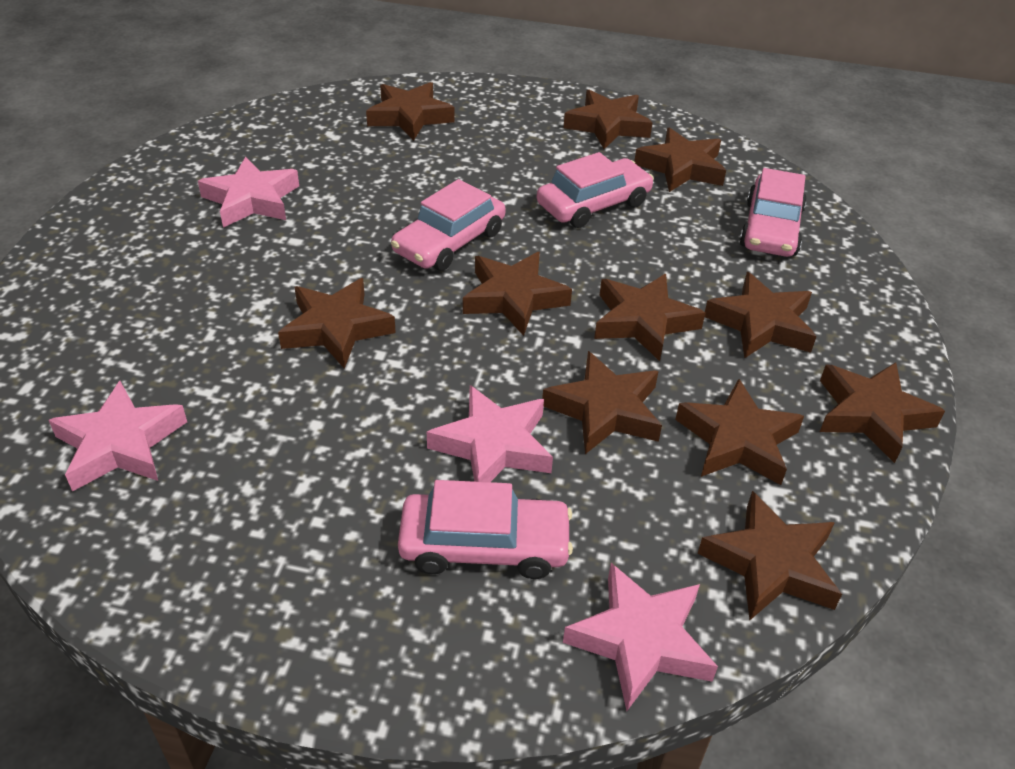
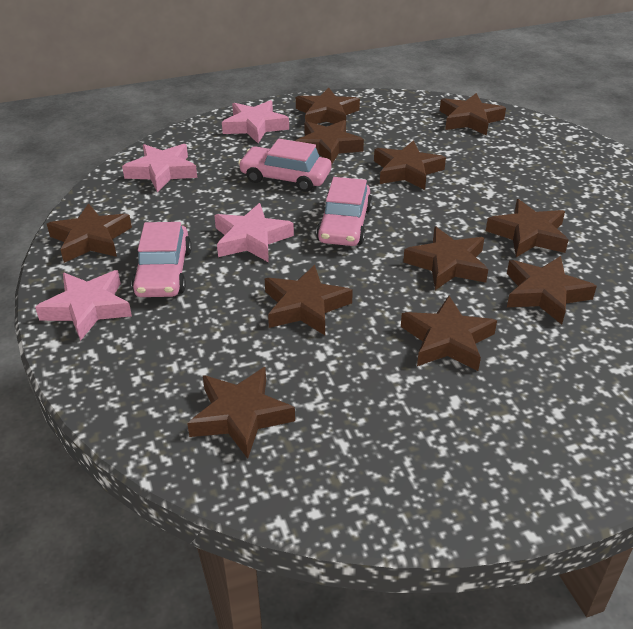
pink car: 4 -> 3

